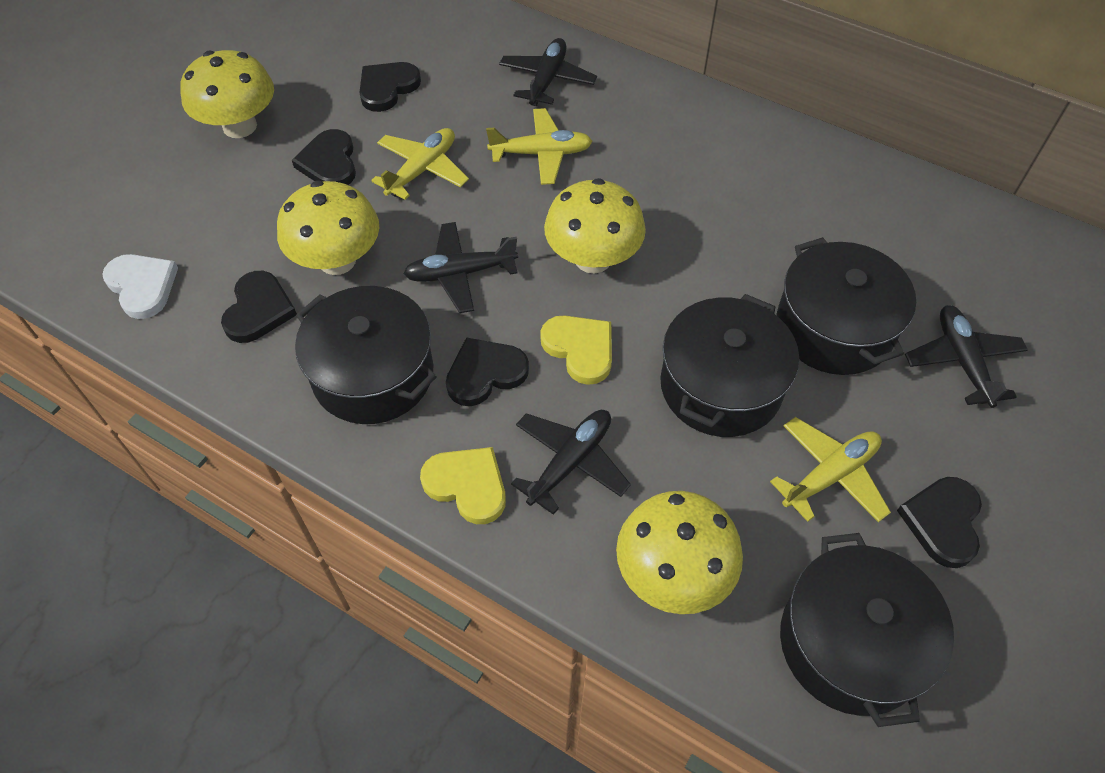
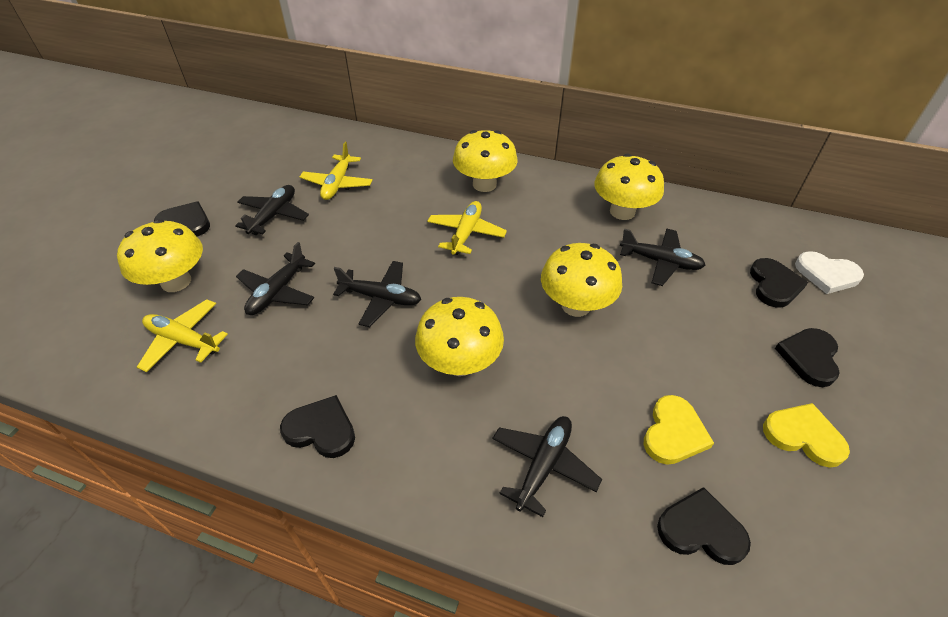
black plane: 4 -> 5
black pot: 4 -> 0
yellow mushroom: 4 -> 5

